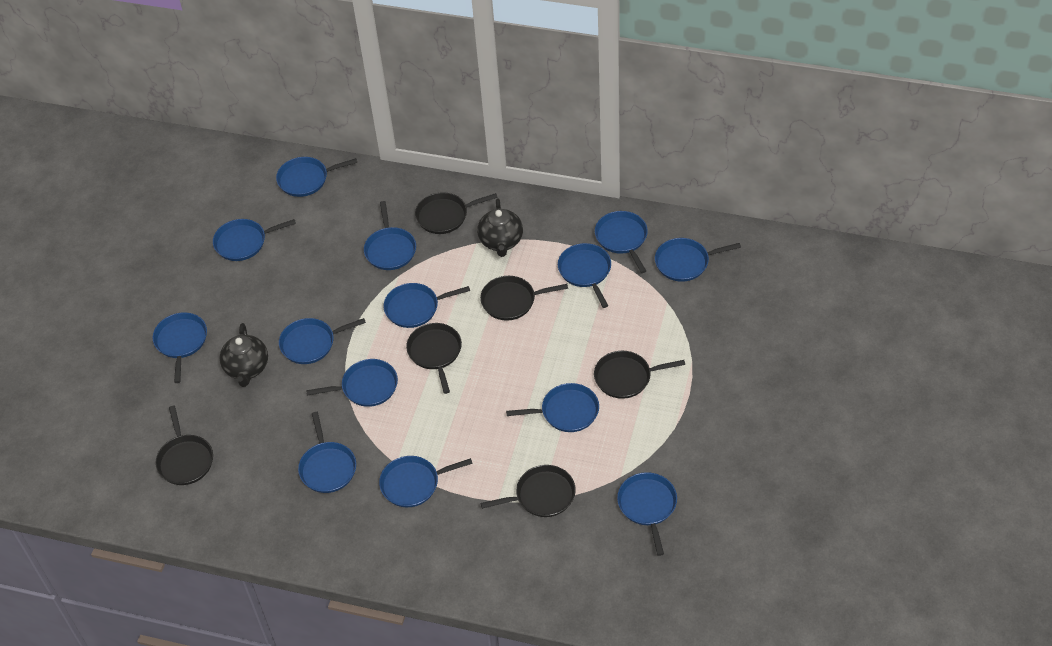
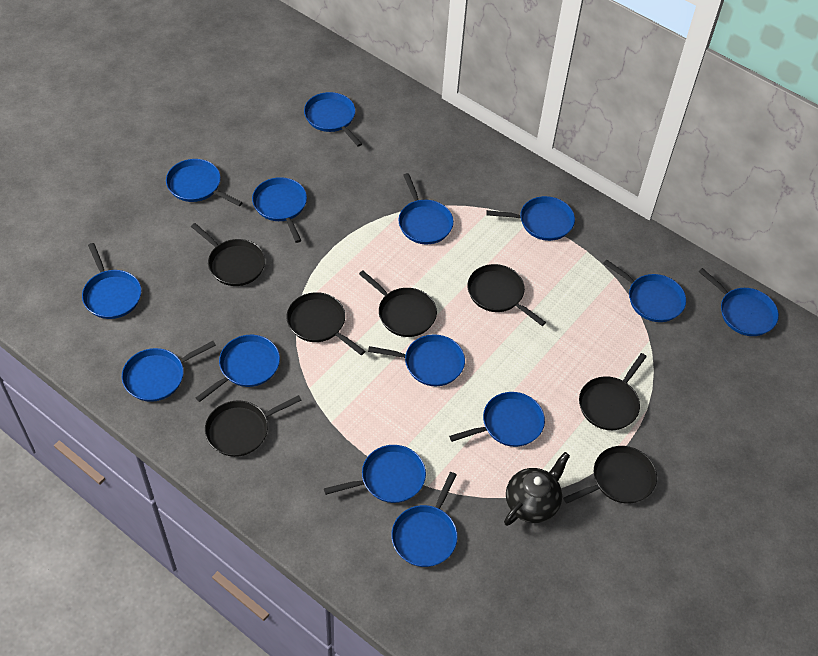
black pan: 6 -> 7
black teapot: 2 -> 1

